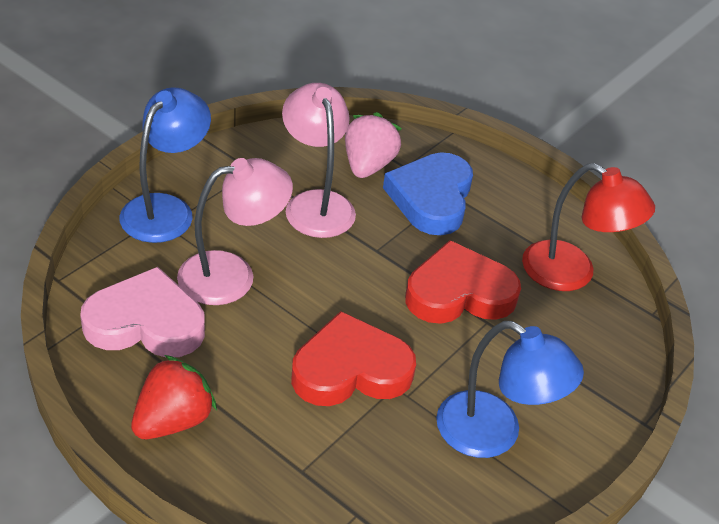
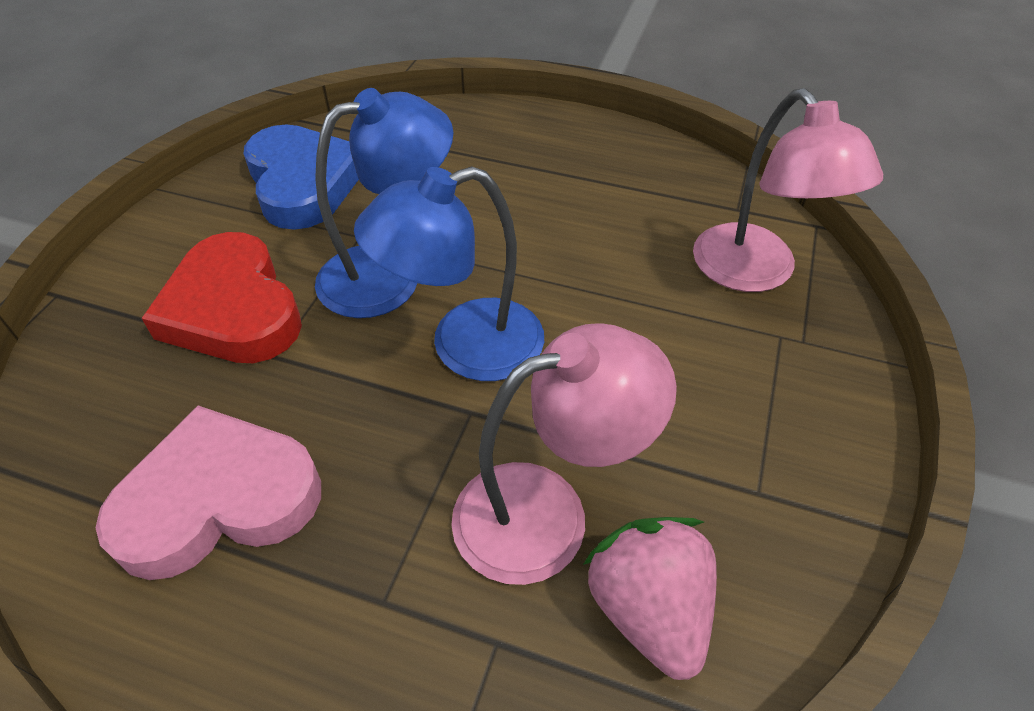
red heart: 2 -> 1
red lamp: 1 -> 0
red strawberry: 1 -> 0

